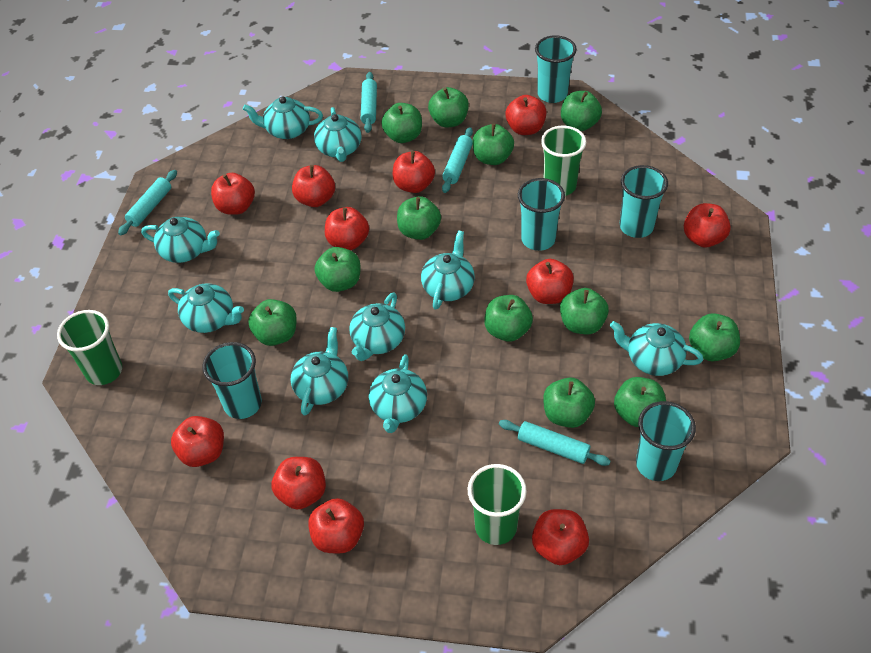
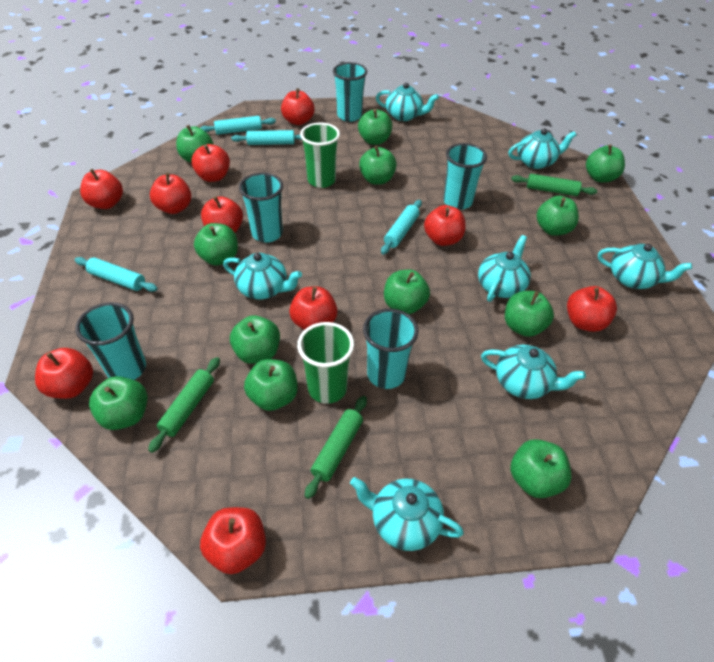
green cup: 3 -> 2
green rolling pin: 0 -> 3
red apple: 11 -> 10
turquoise teapot: 9 -> 7

